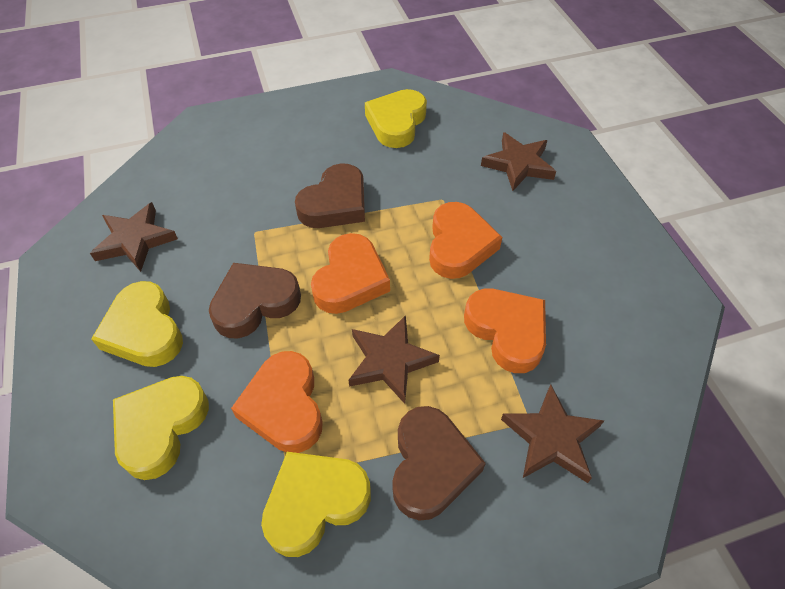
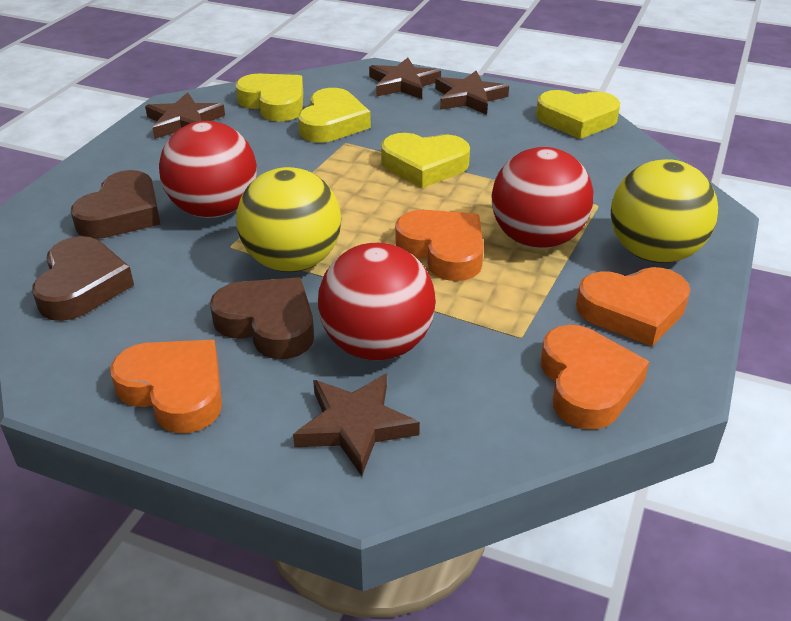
red ball: 0 -> 3
yellow ball: 0 -> 2

